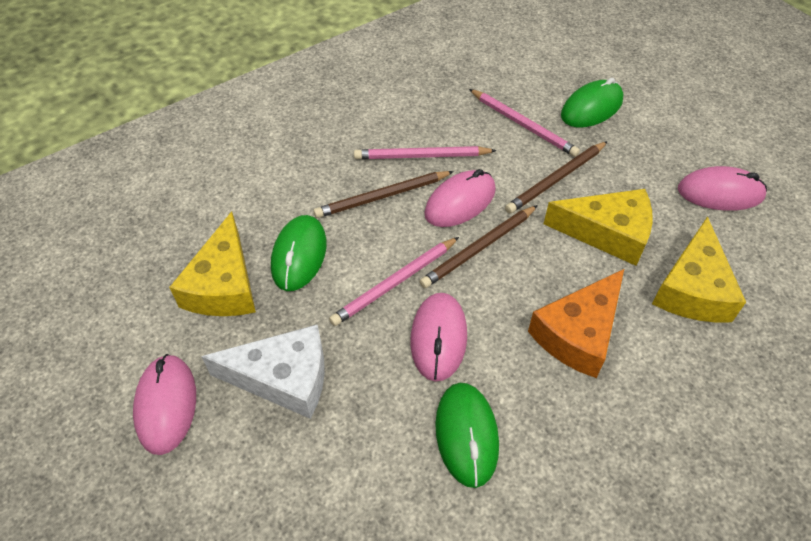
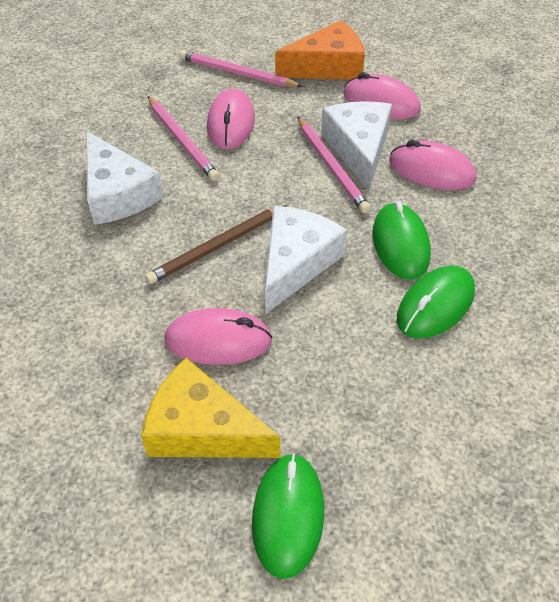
brown pencil: 3 -> 1
white cheese: 1 -> 3
yellow cheese: 3 -> 1

